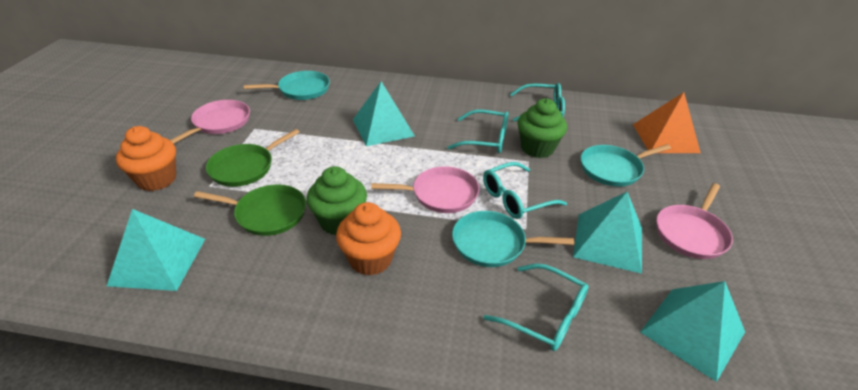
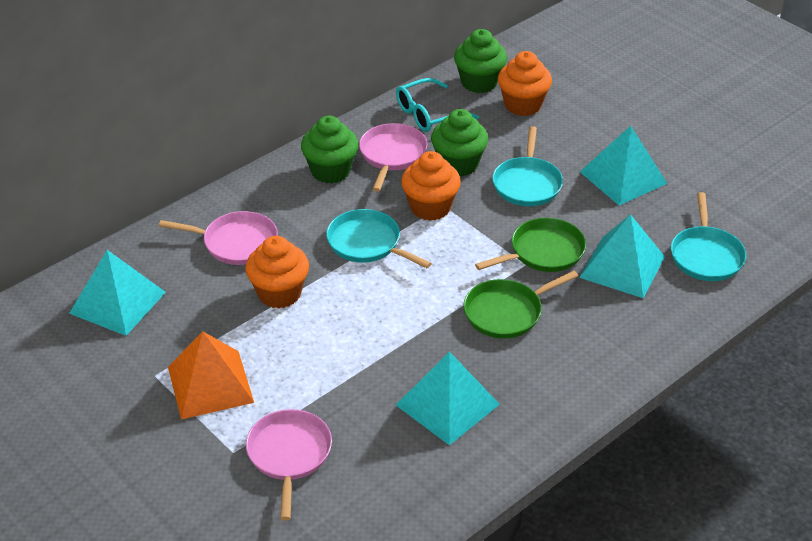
green cupcake: 2 -> 3
orange cupcake: 2 -> 3
turquoise glasses: 4 -> 1

